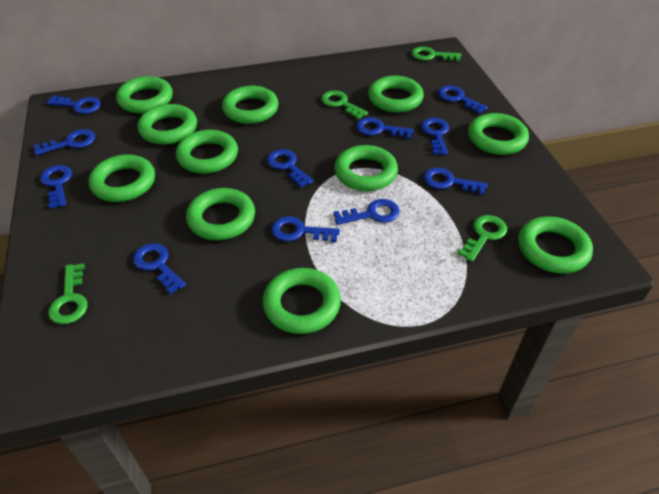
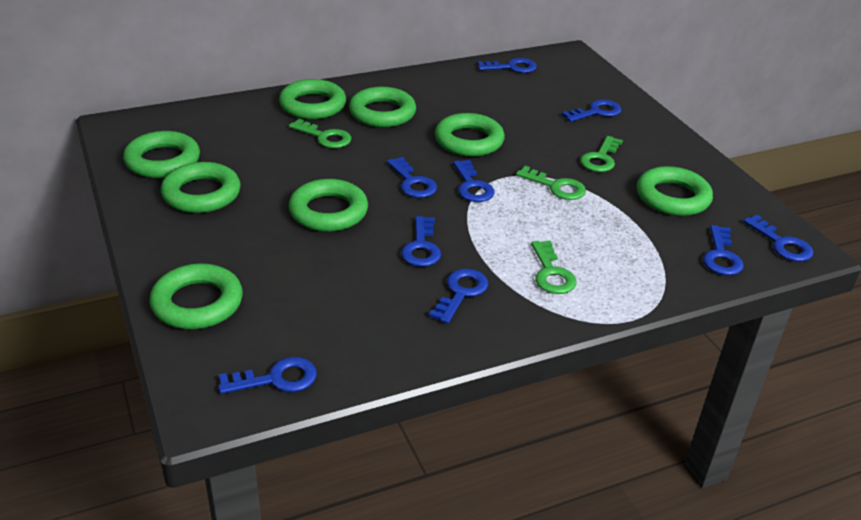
blue key: 11 -> 9
green ring: 11 -> 8

